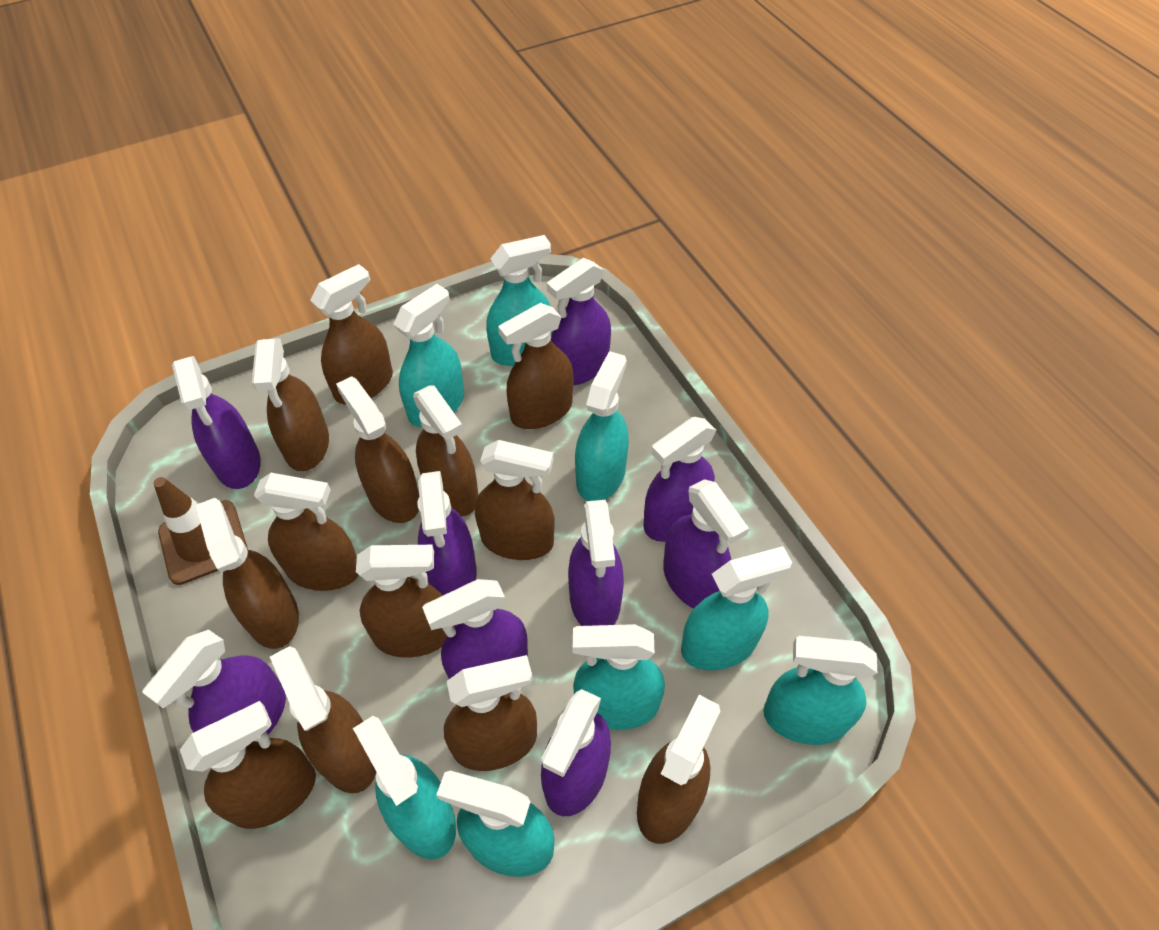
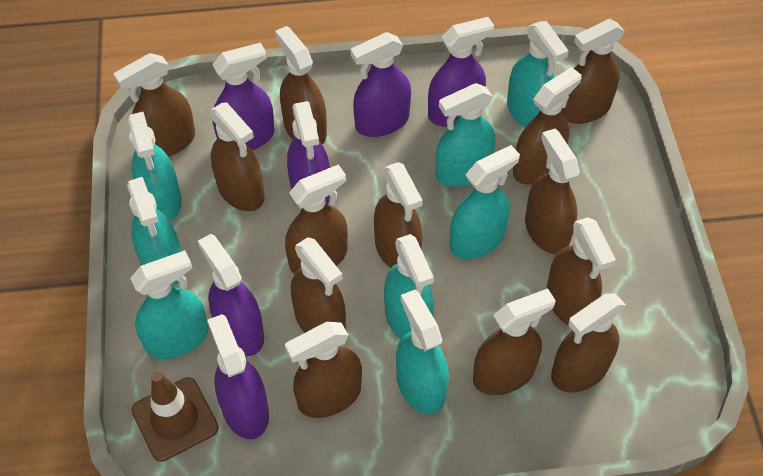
purple spray bottle: 9 -> 6

